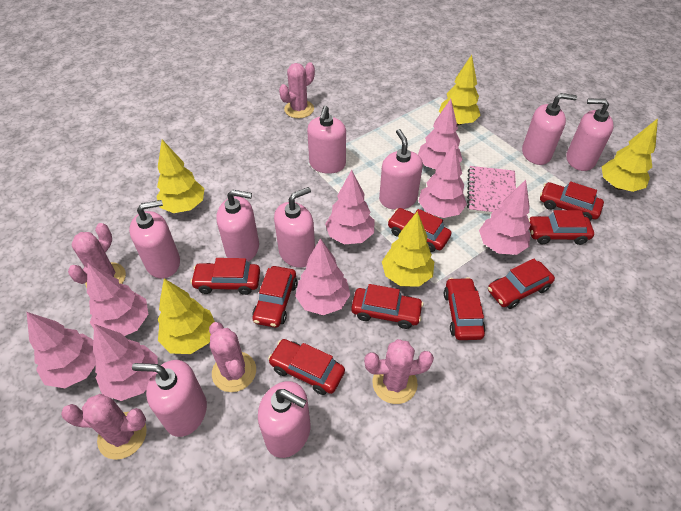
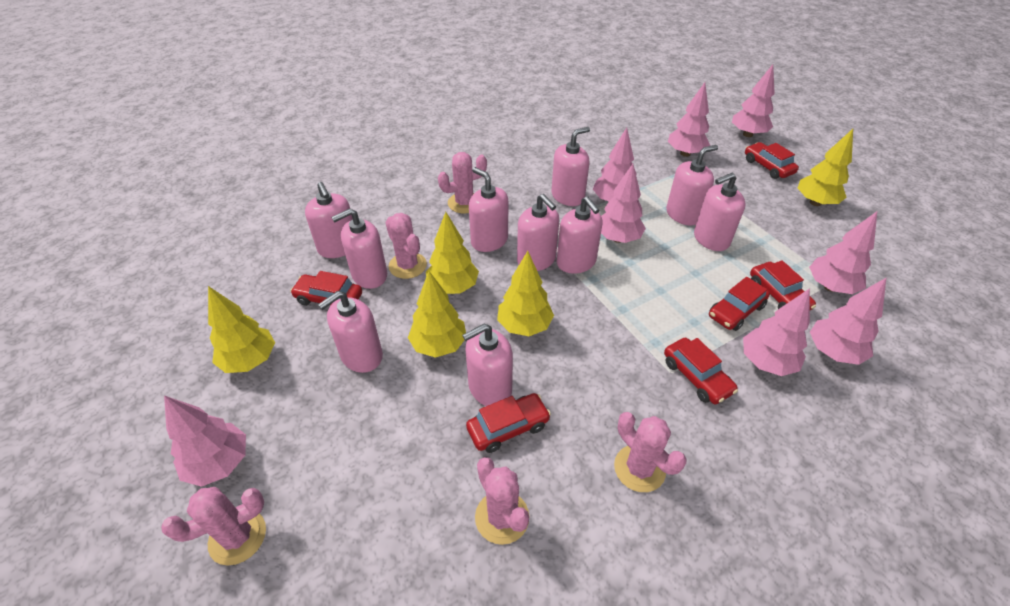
pink notebook: 1 -> 0
pink soap dispenser: 9 -> 10
red car: 9 -> 6

